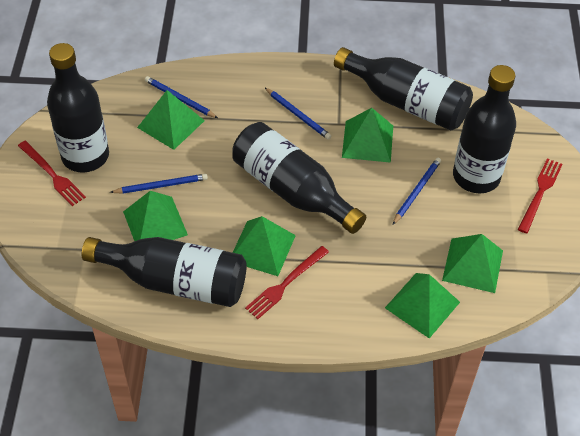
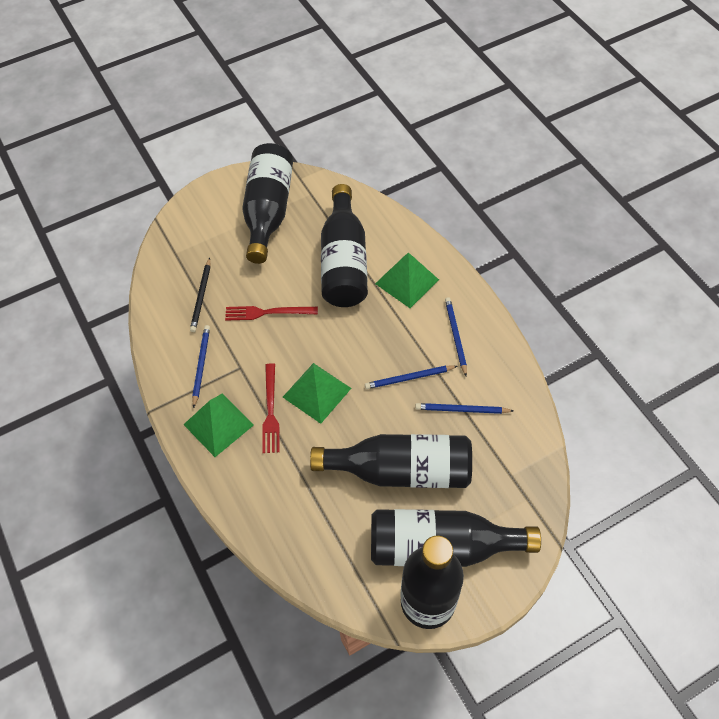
black pencil: 0 -> 1
green pyramid: 6 -> 3
red fork: 3 -> 2

